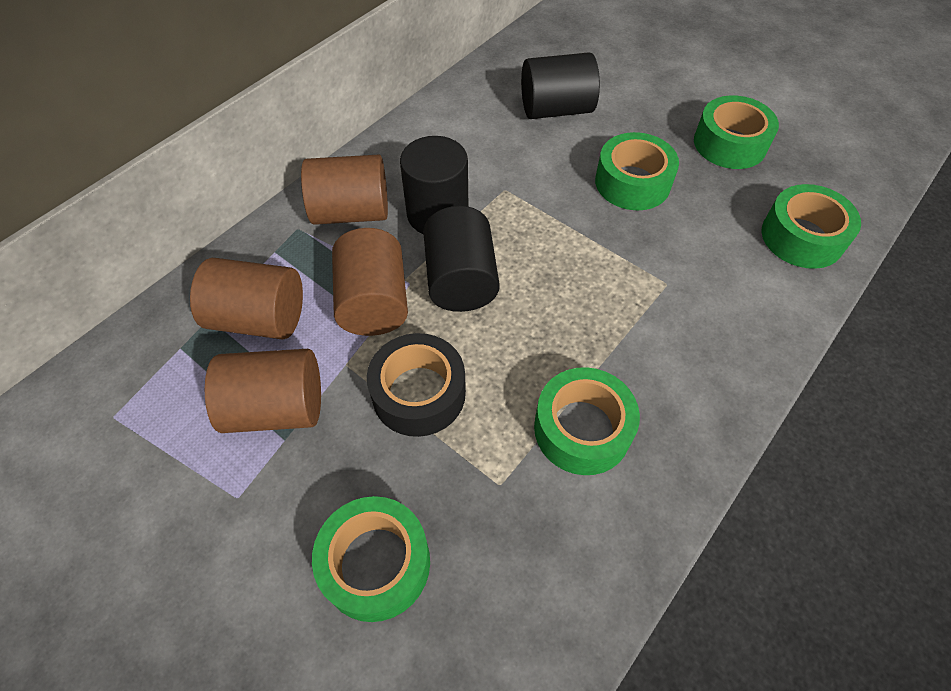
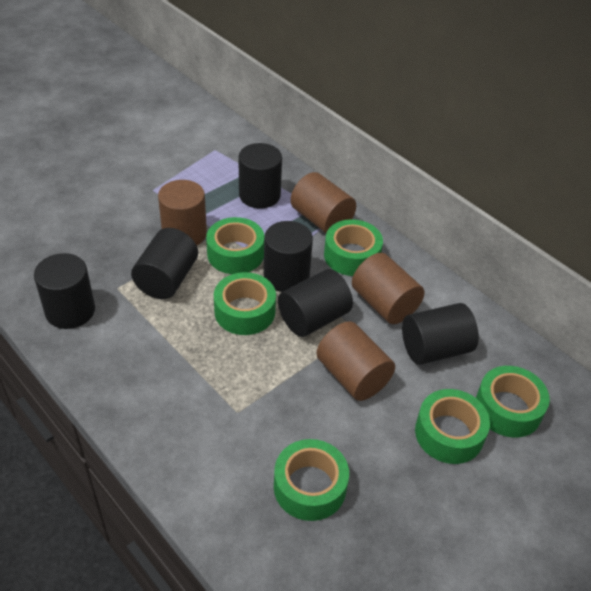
black cylinder: 3 -> 6
black tape: 1 -> 0
green tape: 5 -> 6

